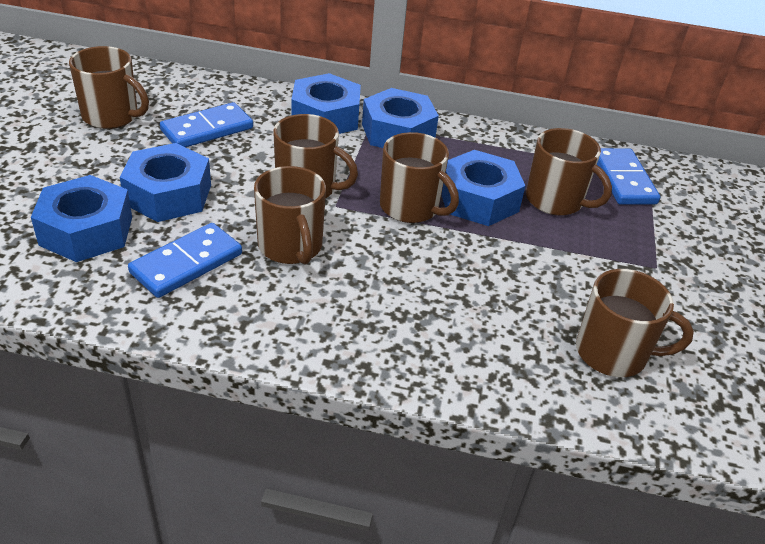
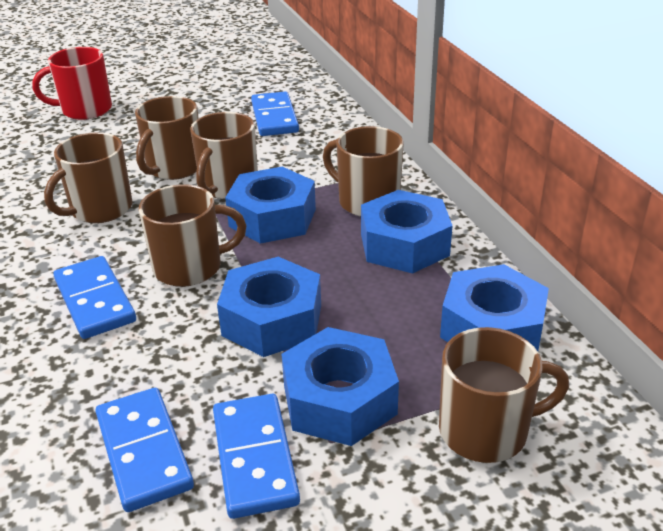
blue domino: 3 -> 4
red mug: 0 -> 1

